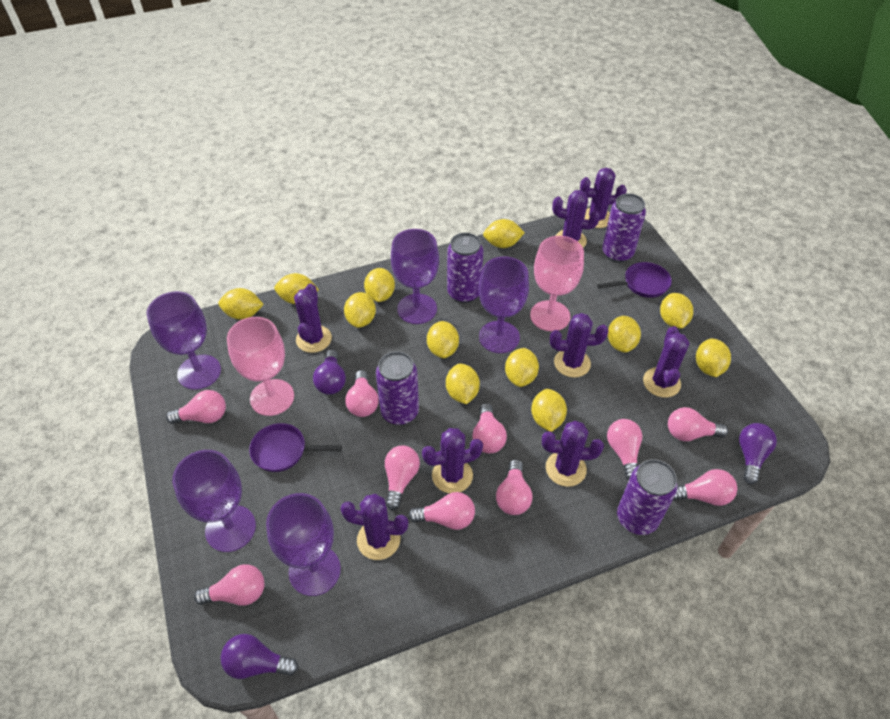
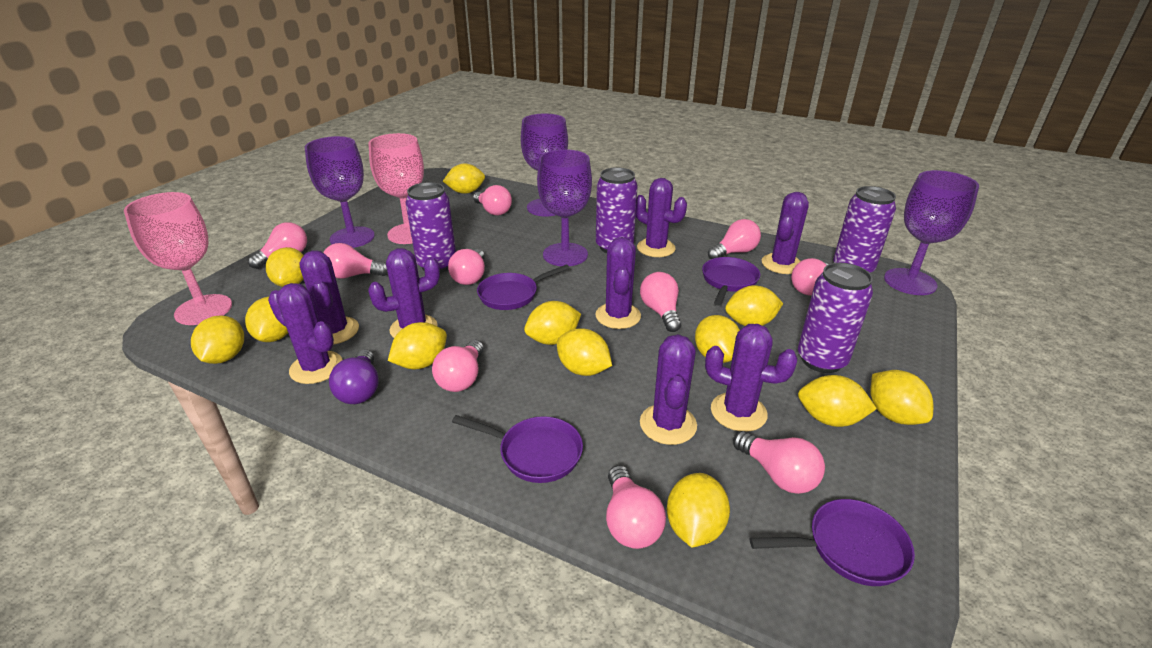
purple goblet: 5 -> 4
purple light bulb: 3 -> 1
purple pan: 2 -> 4

